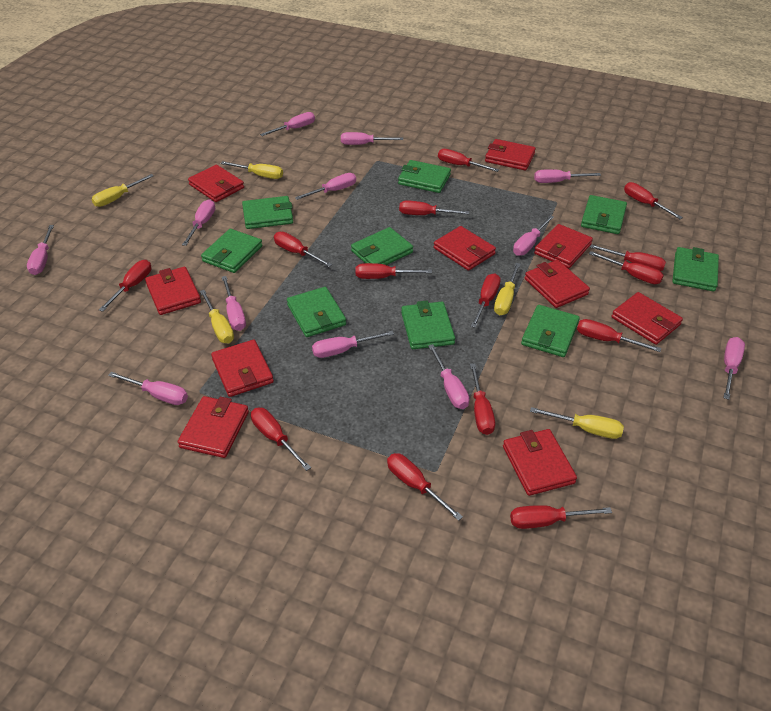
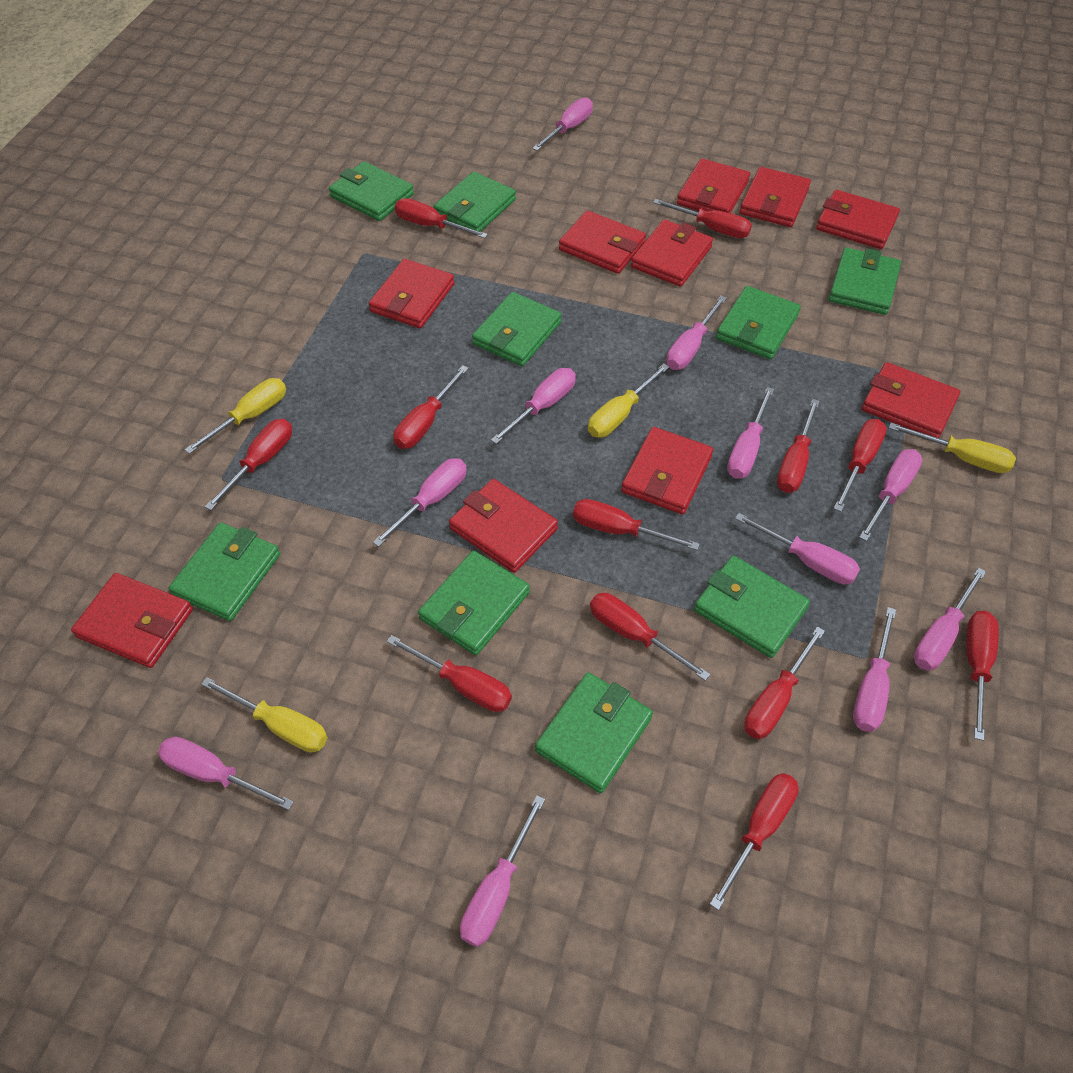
pink screwdriver: 12 -> 11
red screwdriver: 14 -> 12
yellow screwdriver: 5 -> 4

